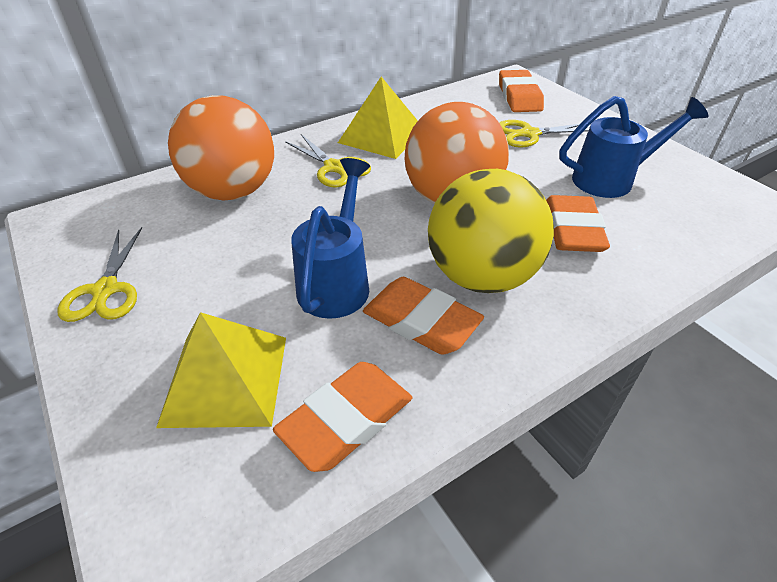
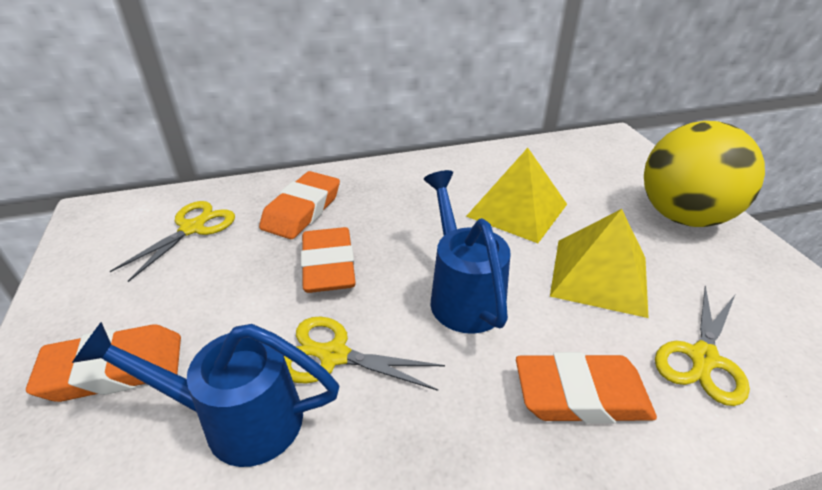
orange ball: 2 -> 0

